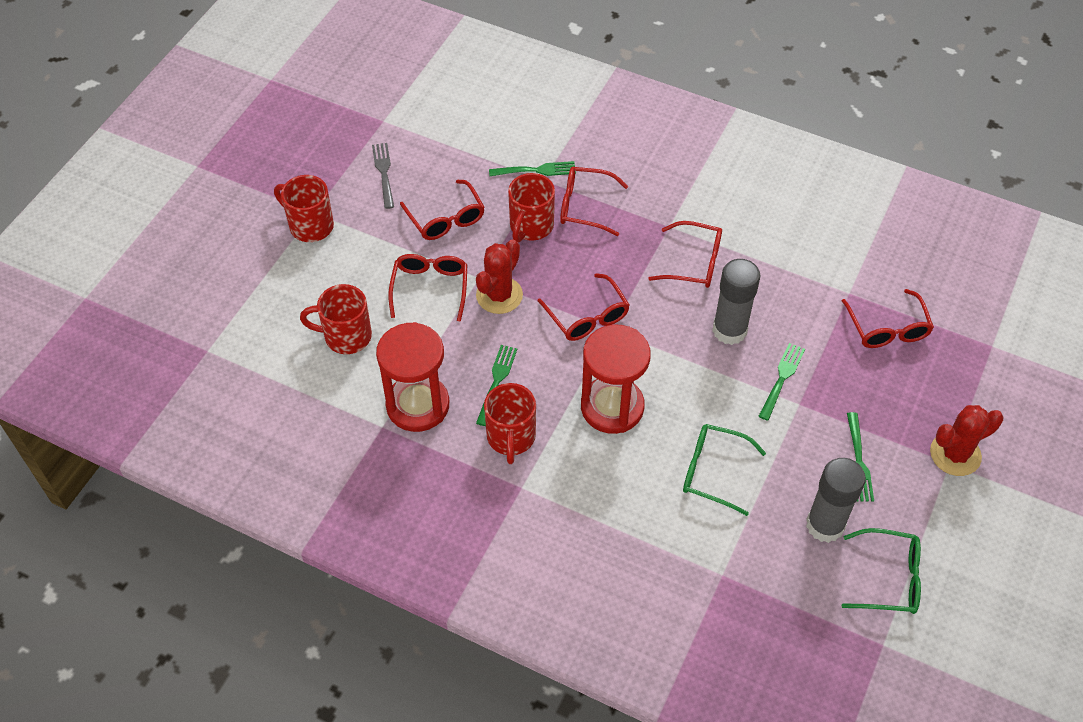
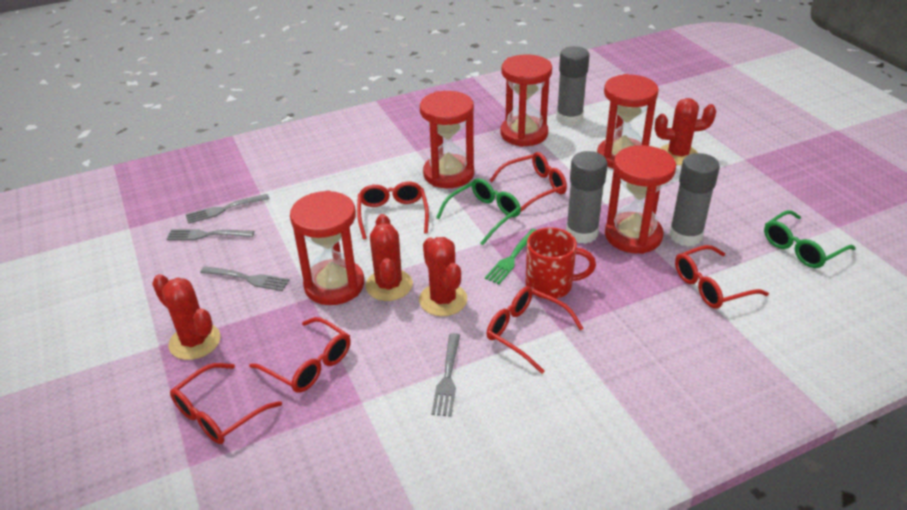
green fork: 4 -> 1
grey fork: 1 -> 4
grey glue stick: 2 -> 3
red cactus: 2 -> 4
red hourglass: 2 -> 5
red mug: 4 -> 1

